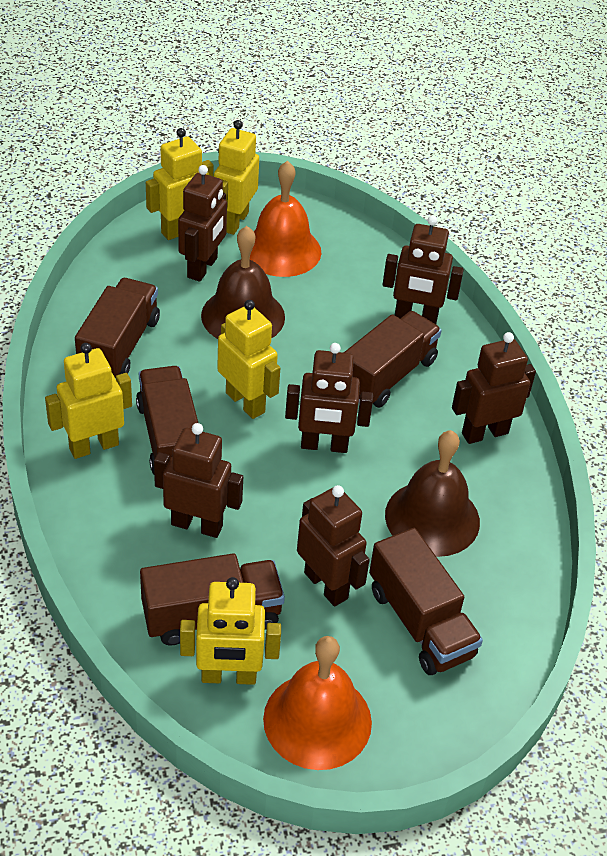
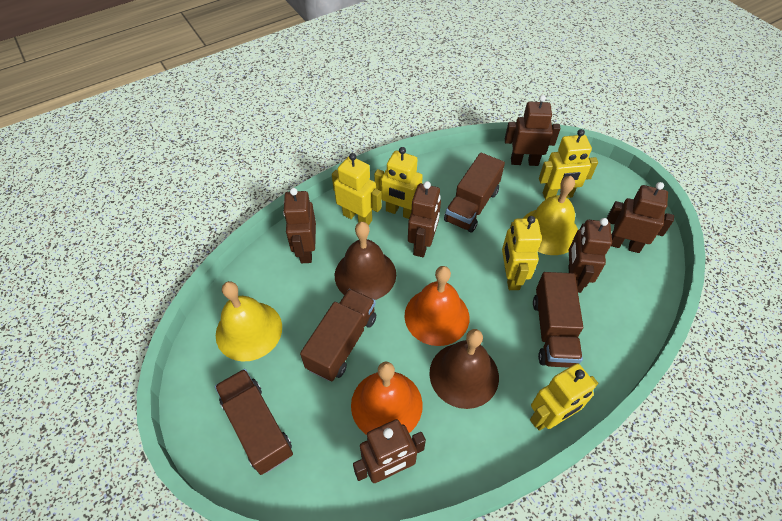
brown truck: 5 -> 4
yellow bell: 0 -> 2

